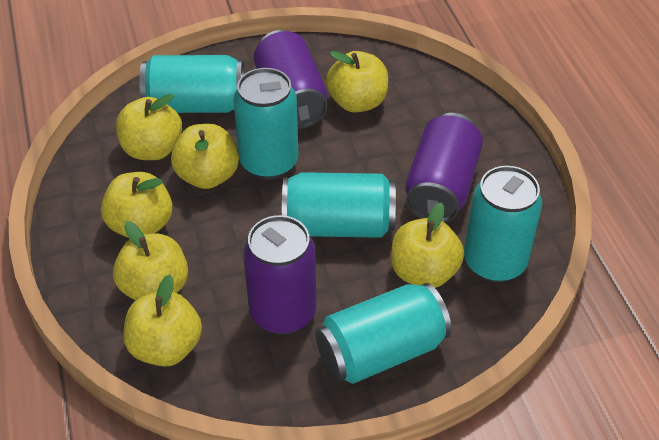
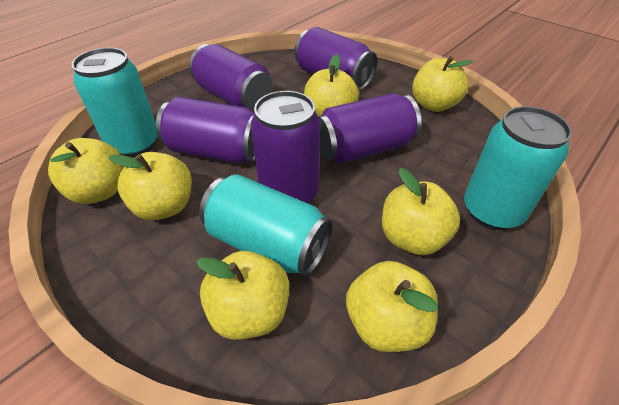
purple can: 3 -> 5
turquoise can: 5 -> 3

